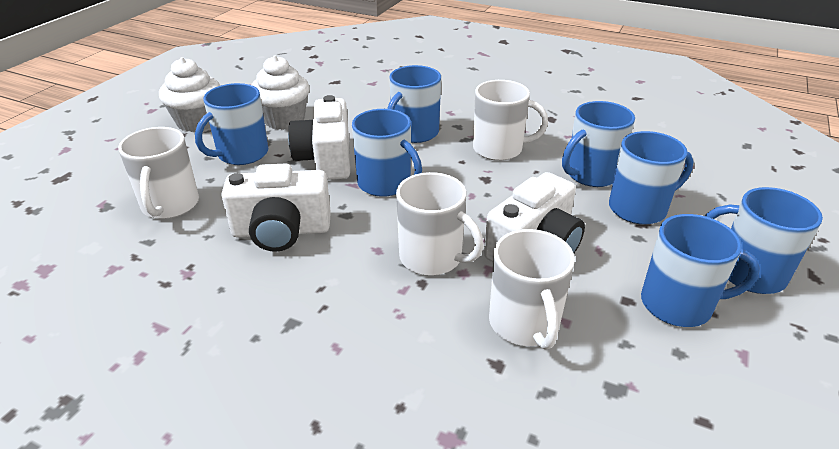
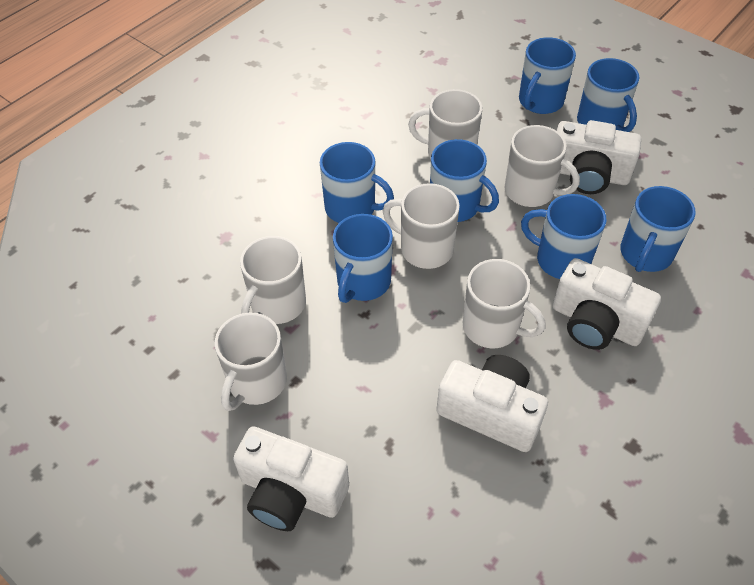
white camera: 3 -> 4
white cupcake: 2 -> 0
white mug: 4 -> 6

